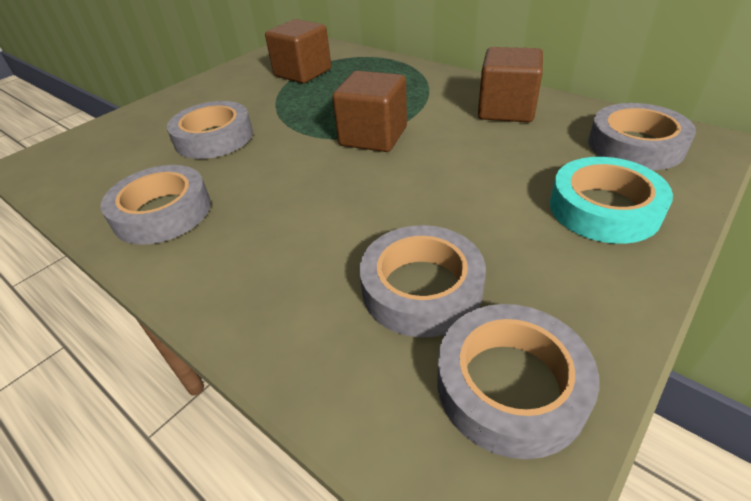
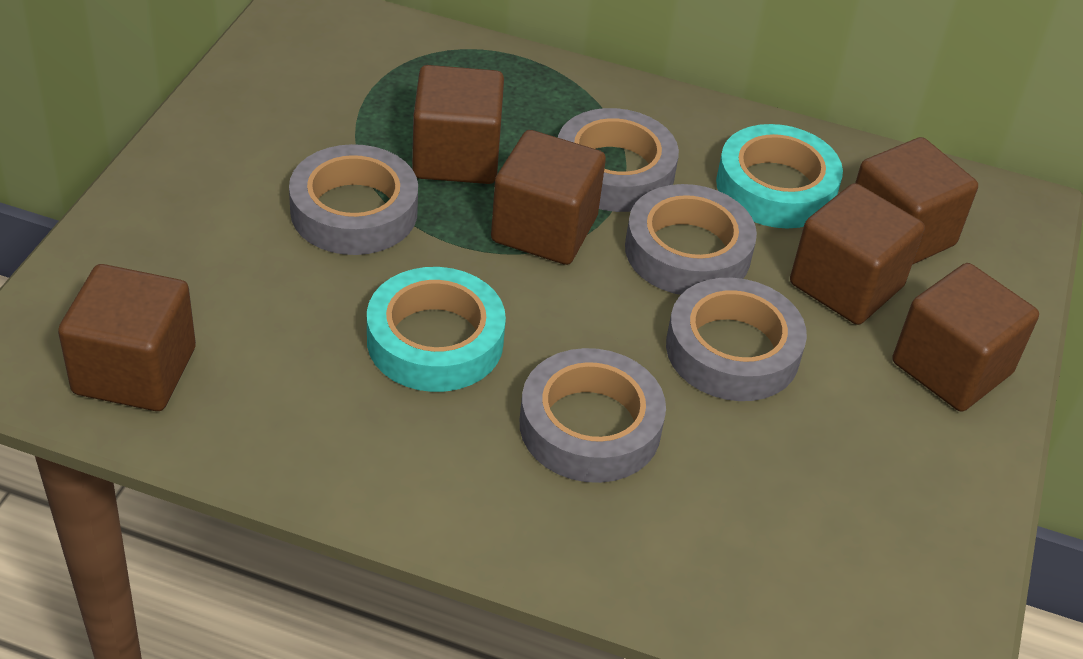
brown cube: 3 -> 6
turquoise tape: 1 -> 2

